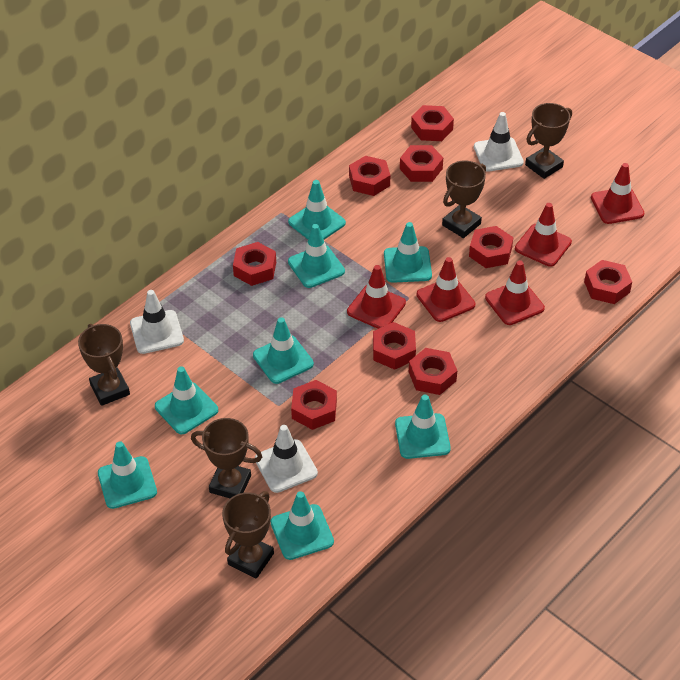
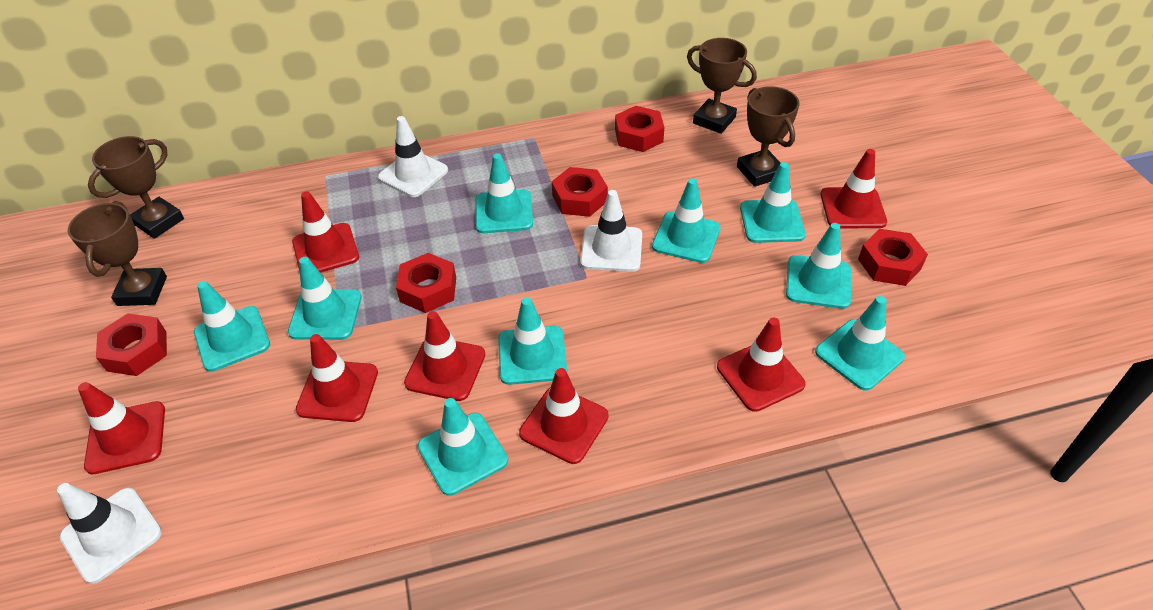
brown trophy: 5 -> 4
red nut: 9 -> 5
red traffic cone: 5 -> 7
turquoise traffic cone: 8 -> 9

